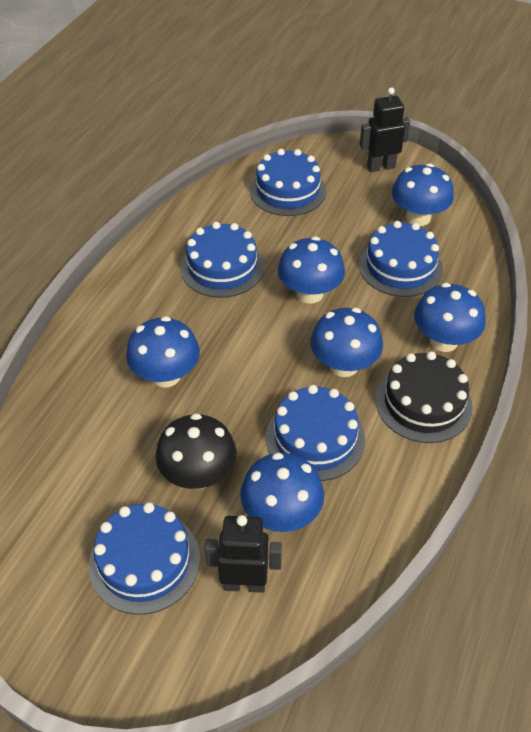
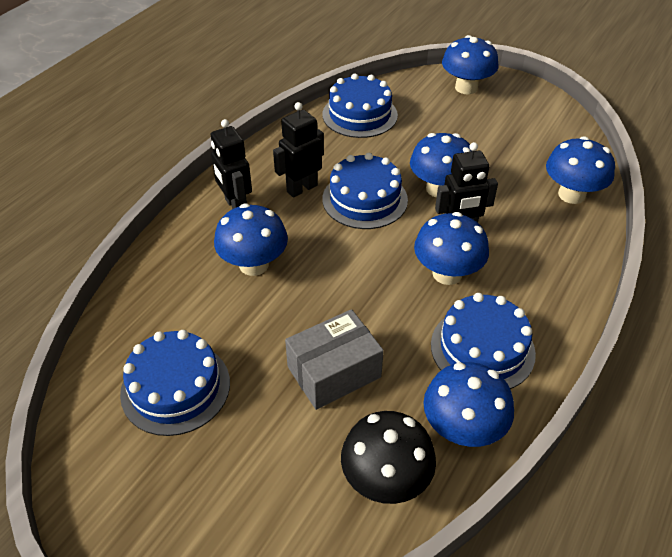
black cake: 1 -> 0
black robot: 2 -> 3
blue cake: 5 -> 4
grey box: 0 -> 1

